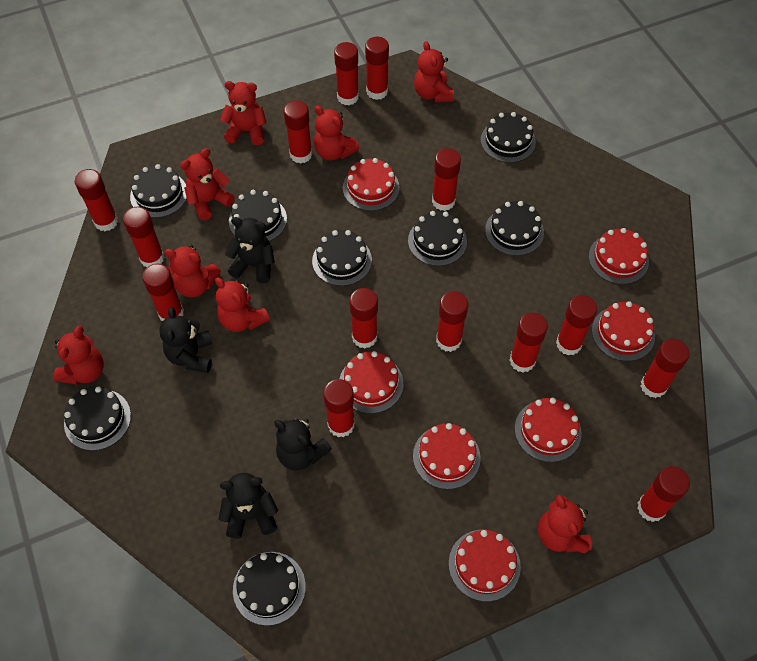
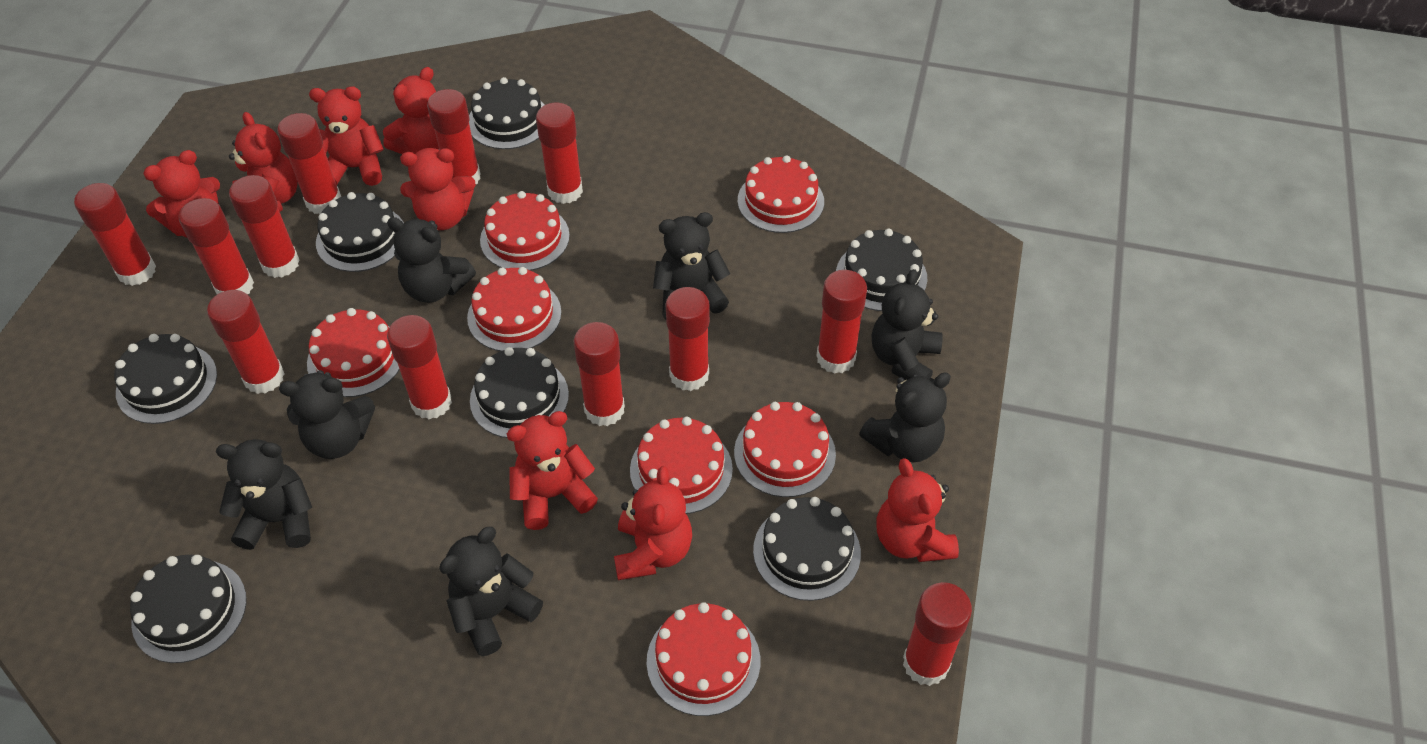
black cake: 8 -> 7
black teddy bear: 4 -> 7
red glue stick: 14 -> 12

